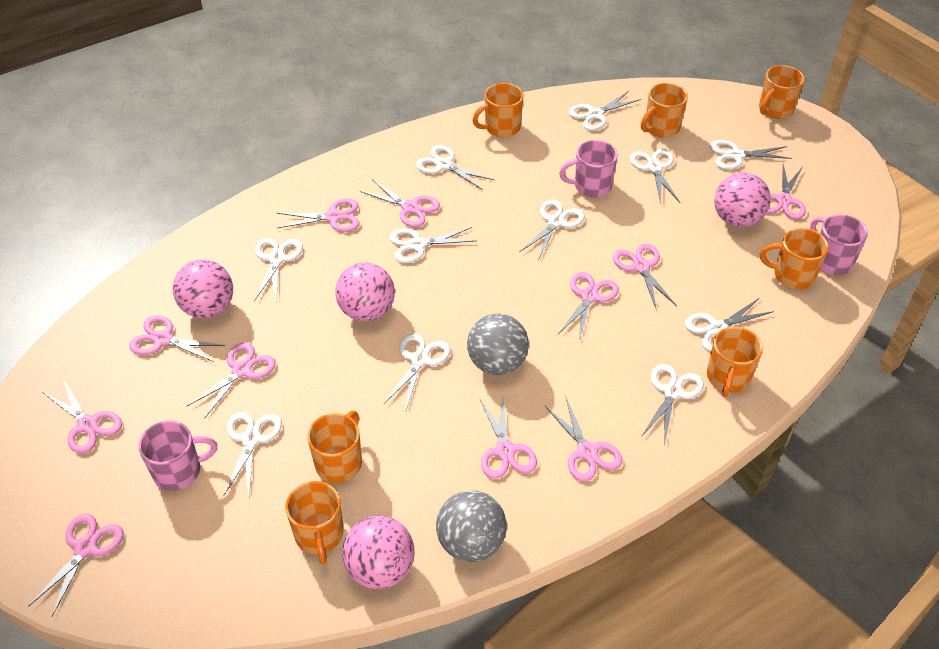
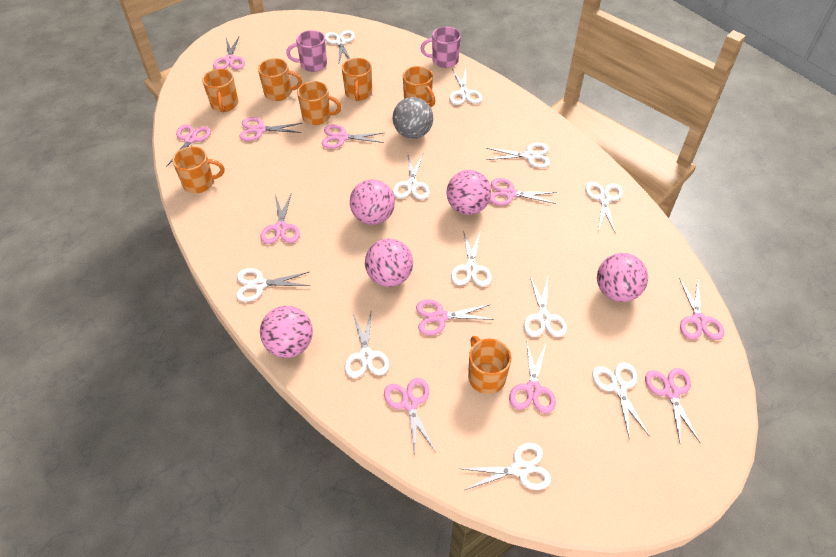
grey ball: 2 -> 1
pink ball: 4 -> 5
pink mug: 3 -> 2

